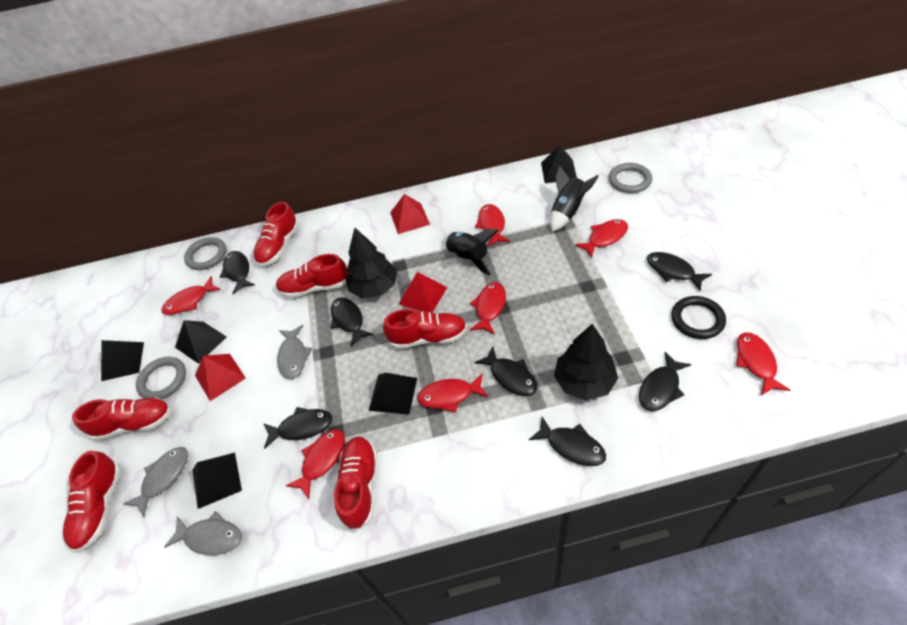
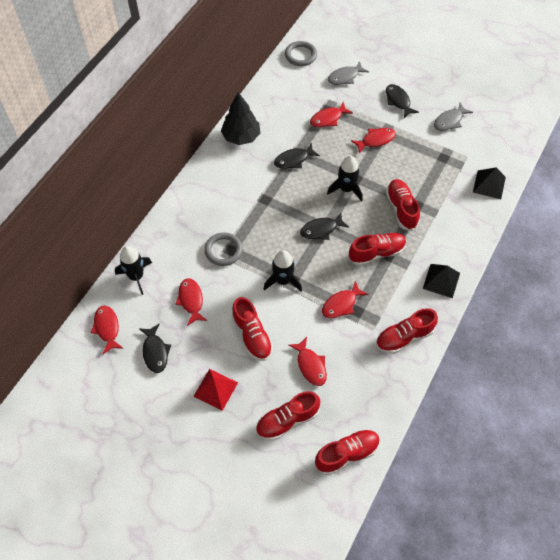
black fish: 7 -> 4
black pyramid: 5 -> 2
black ring: 1 -> 0
black rocket: 2 -> 3
black tree: 2 -> 1
grey fish: 3 -> 2
grey ring: 3 -> 2
red fish: 7 -> 6
red pyramid: 3 -> 1

